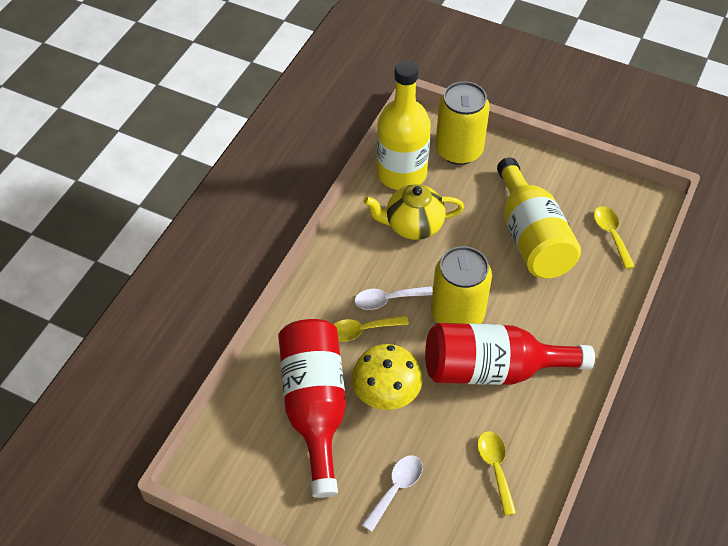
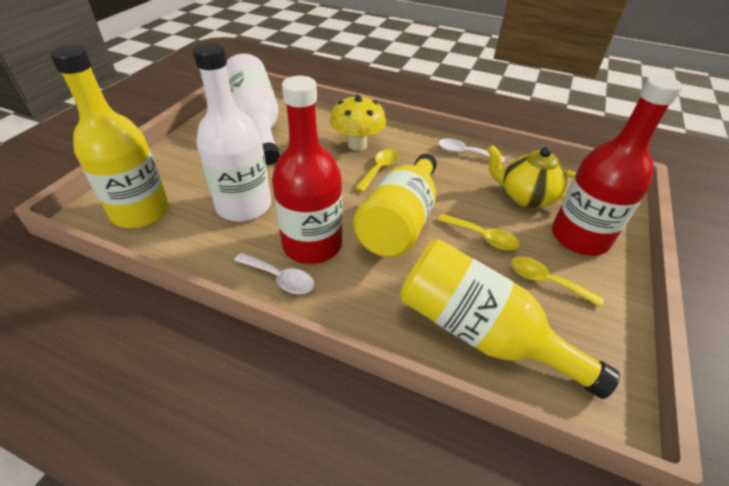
white bottle: 0 -> 2
yellow bottle: 2 -> 3
yellow can: 2 -> 0

